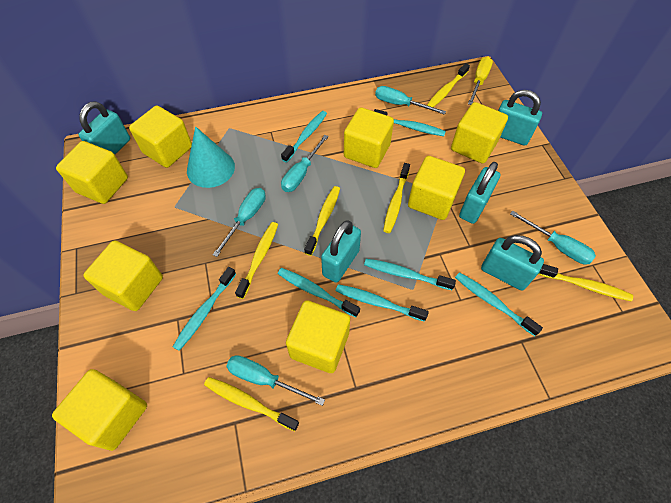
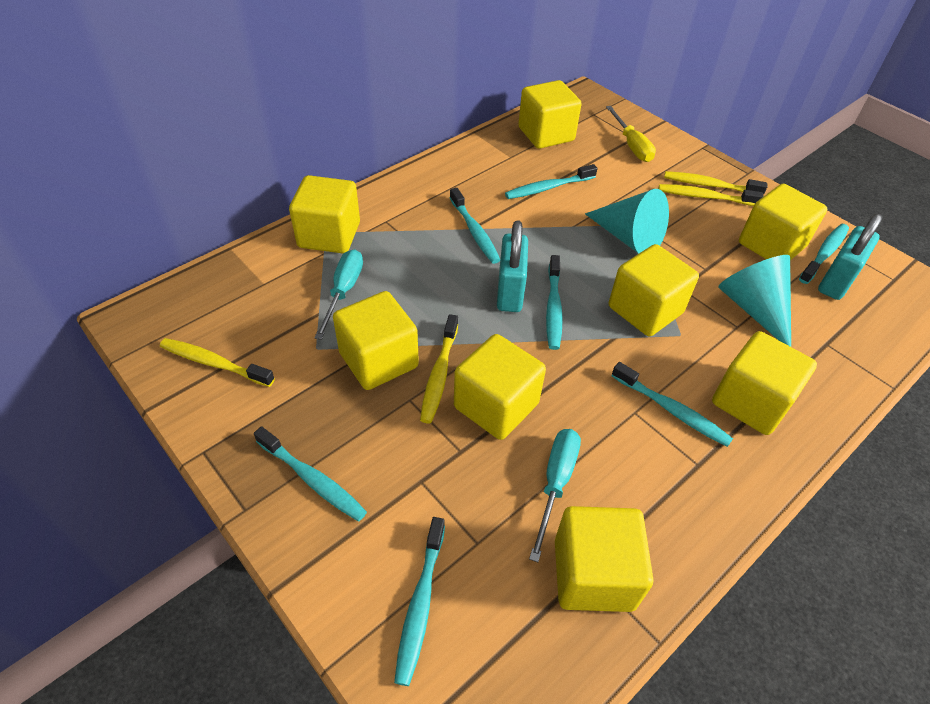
turquoise cone: 1 -> 2
turquoise padlock: 5 -> 2
turquoise screwdriver: 5 -> 2
yellow toothbrush: 6 -> 4

